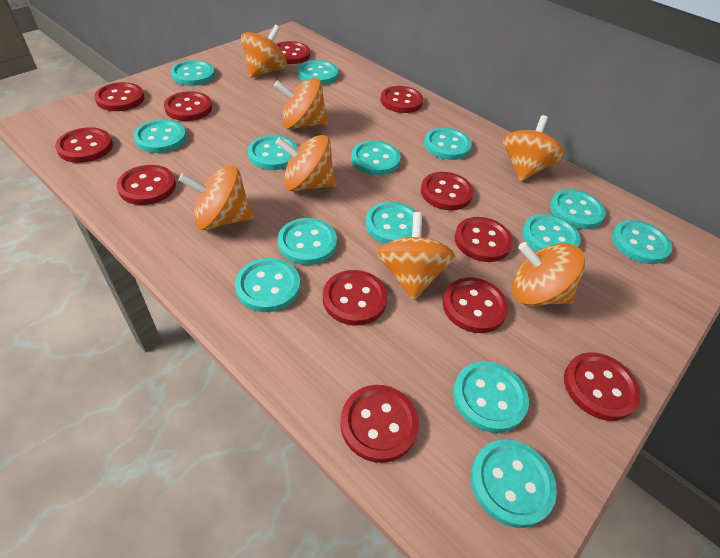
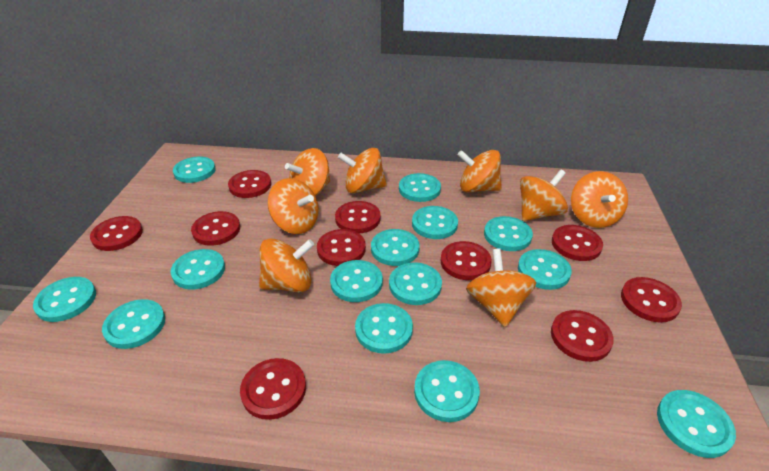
orange spinning top: 7 -> 8
red button: 12 -> 10

